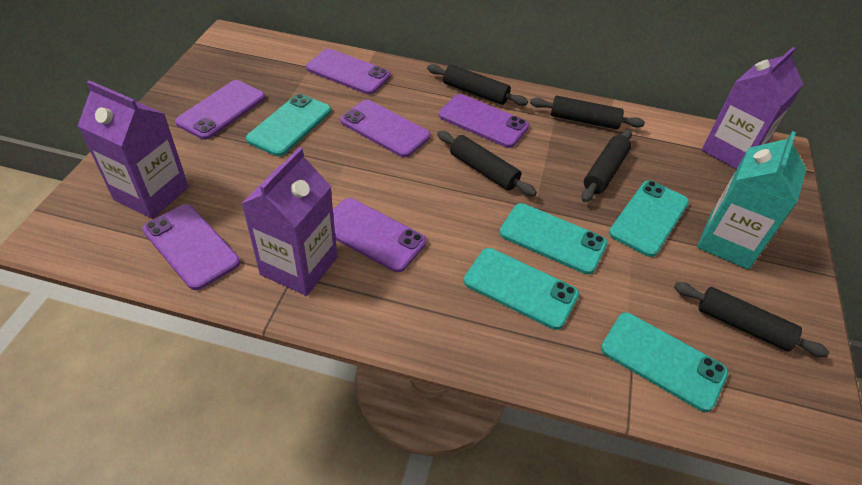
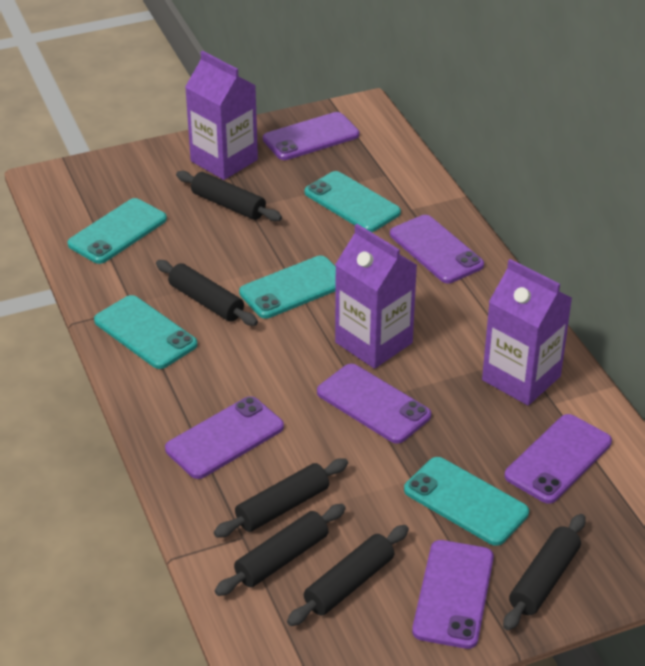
black rolling pin: 5 -> 6
turquoise carton: 1 -> 0

